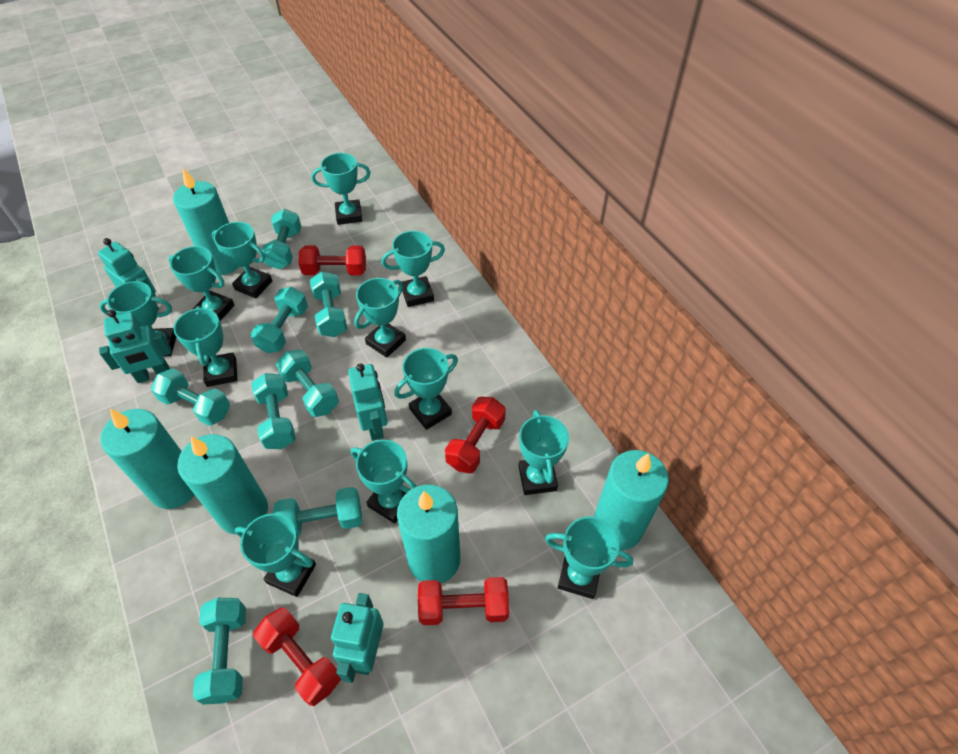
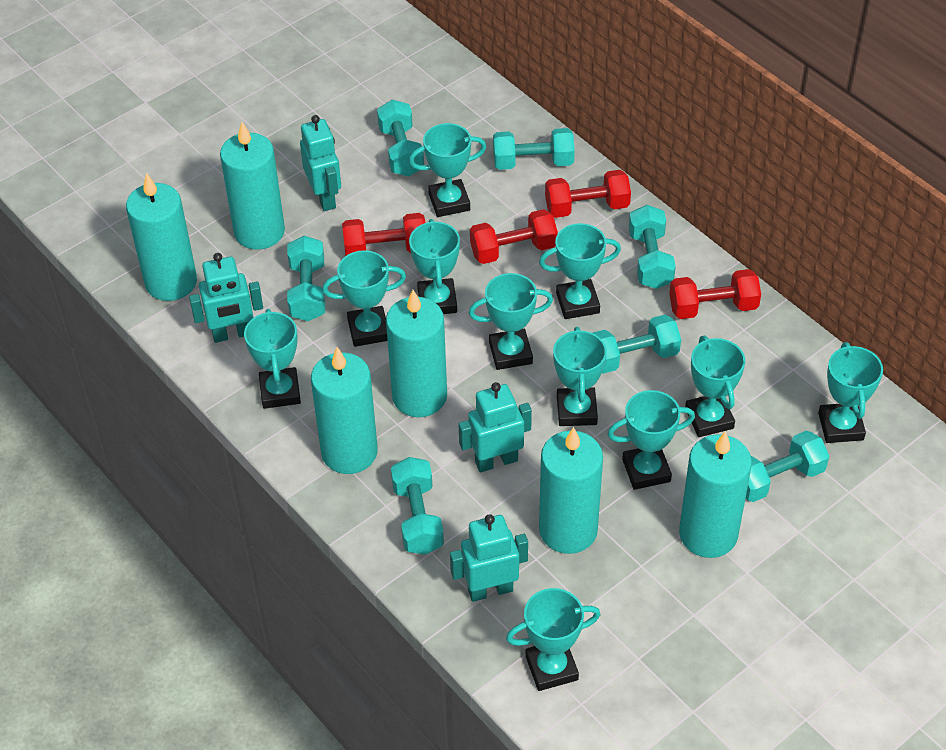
turquoise candle: 5 -> 6
turquoise dumbbell: 8 -> 7
turquoise trophy: 12 -> 11

